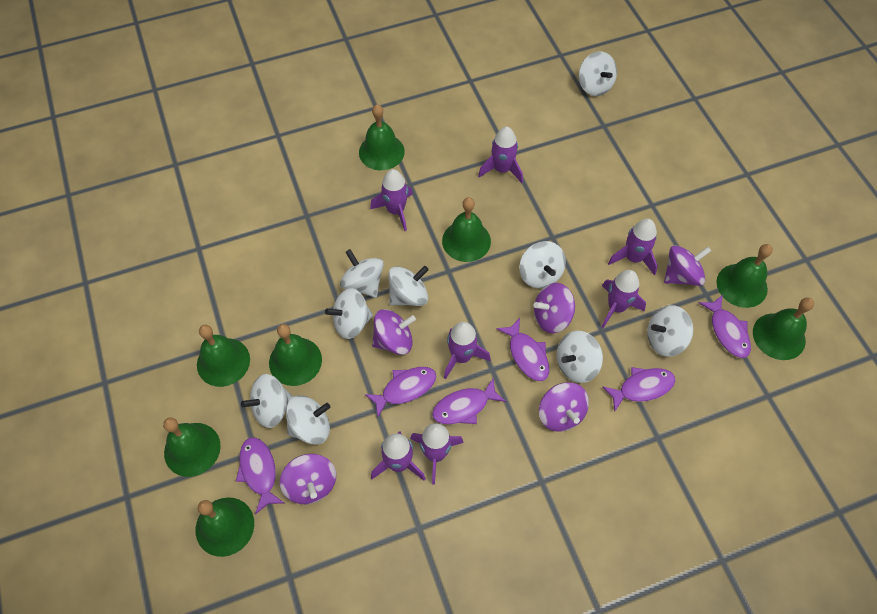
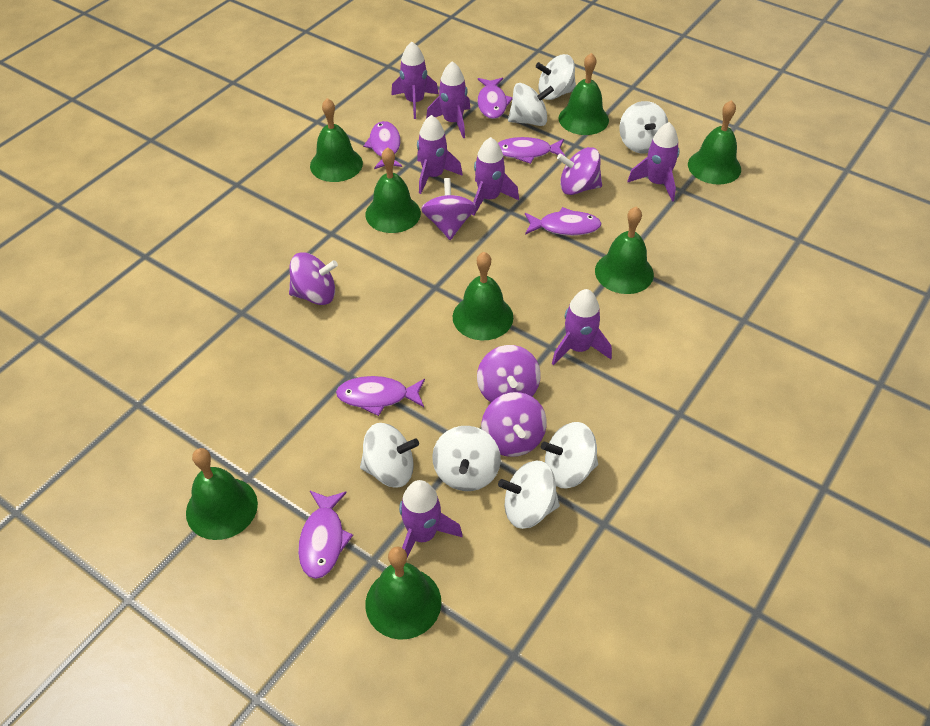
white spinning top: 9 -> 7

